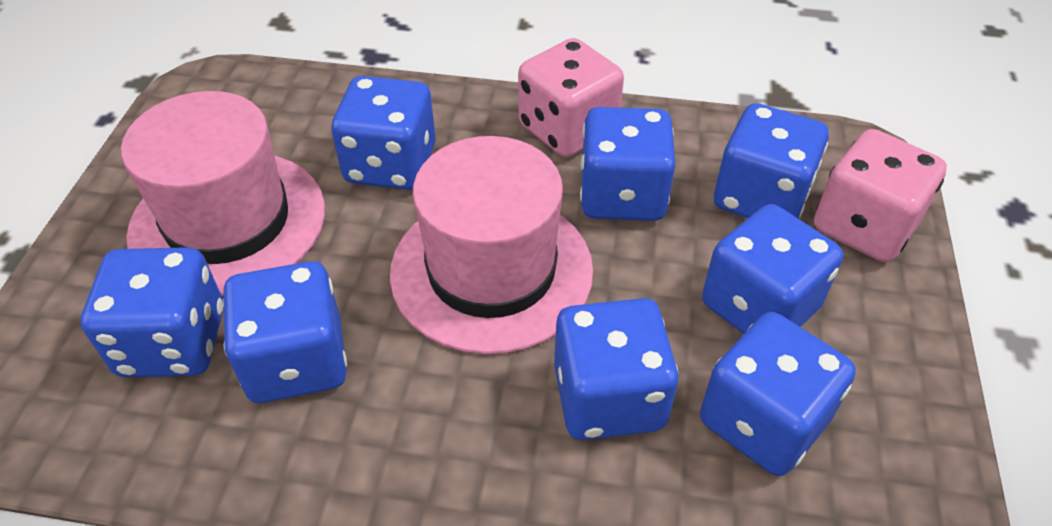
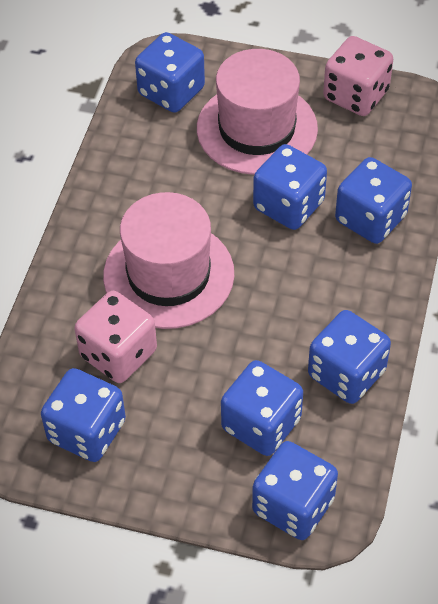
blue dice: 8 -> 7

